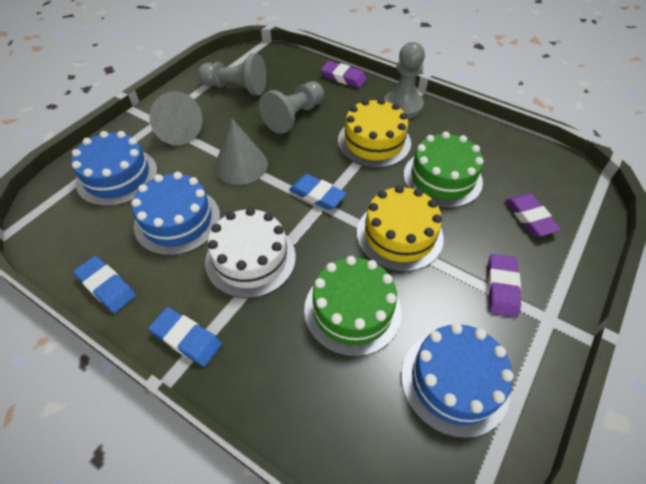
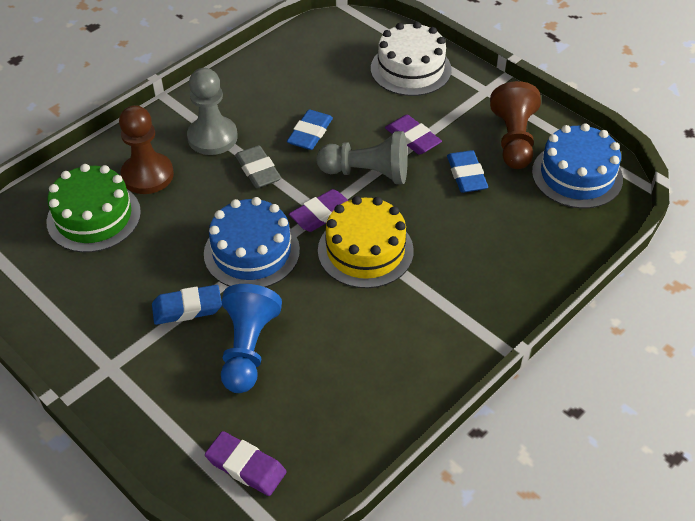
blue cake: 3 -> 2
blue pawn: 0 -> 1
brown pawn: 0 -> 2
green cake: 2 -> 1
grey cone: 2 -> 0
grey eraser: 0 -> 1
grey pawn: 3 -> 2
yellow cake: 2 -> 1

